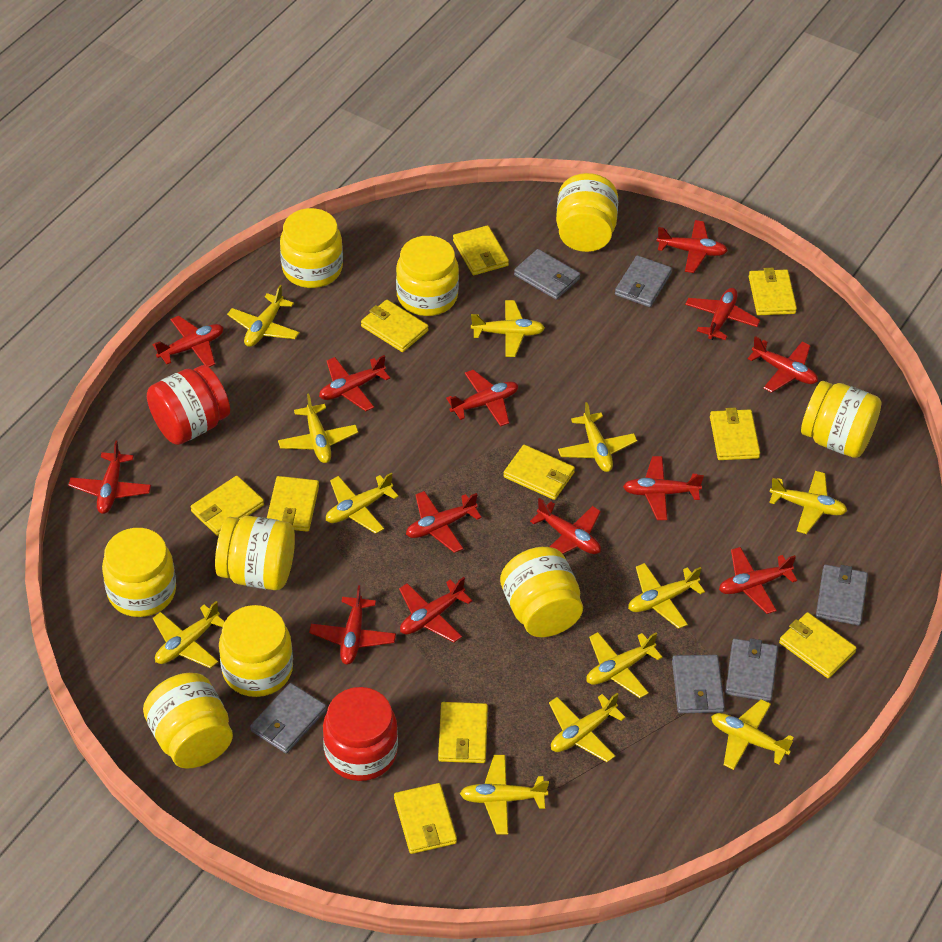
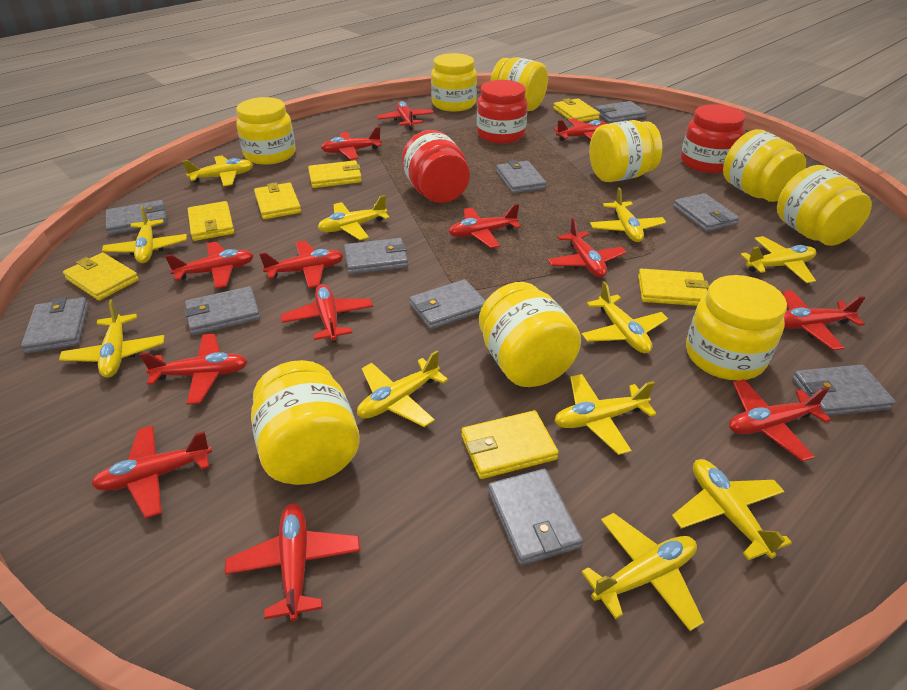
grey wallet: 6 -> 10
red jar: 2 -> 3
yellow plane: 12 -> 11
yellow wallet: 10 -> 7

